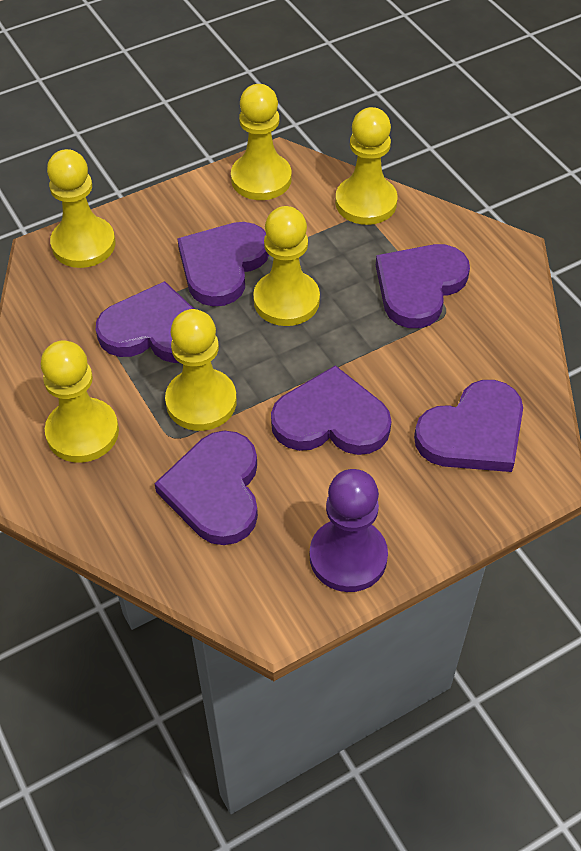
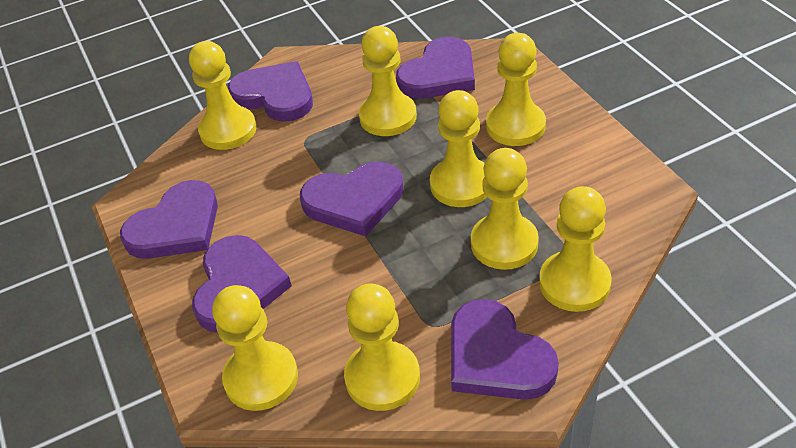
purple pawn: 1 -> 0
yellow pawn: 6 -> 8

